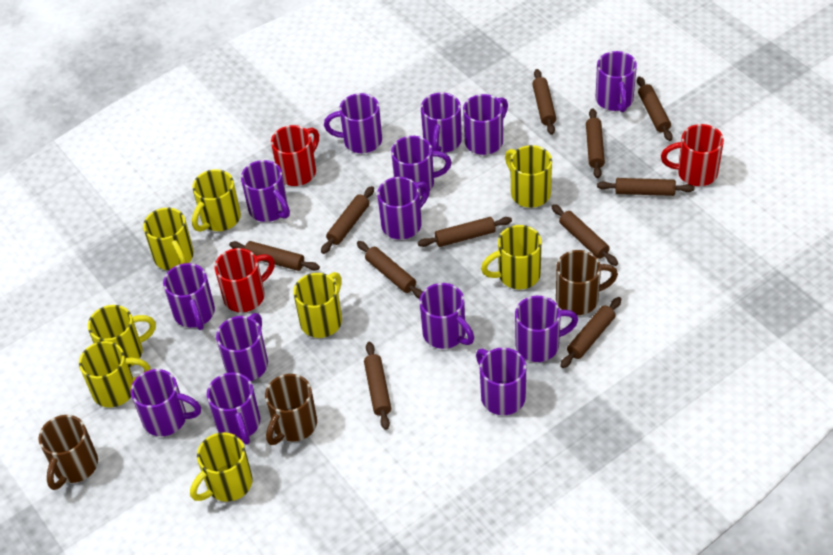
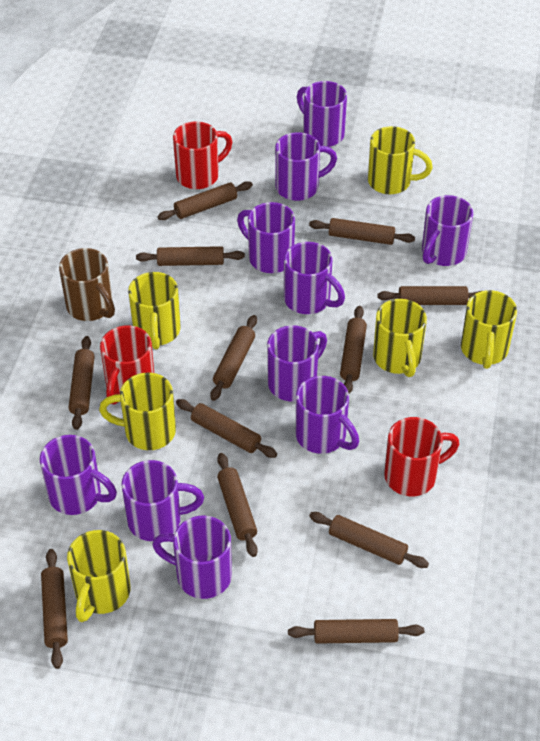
brown mug: 3 -> 1
brown rolling pin: 11 -> 12
purple mug: 14 -> 10
yellow mug: 8 -> 6

